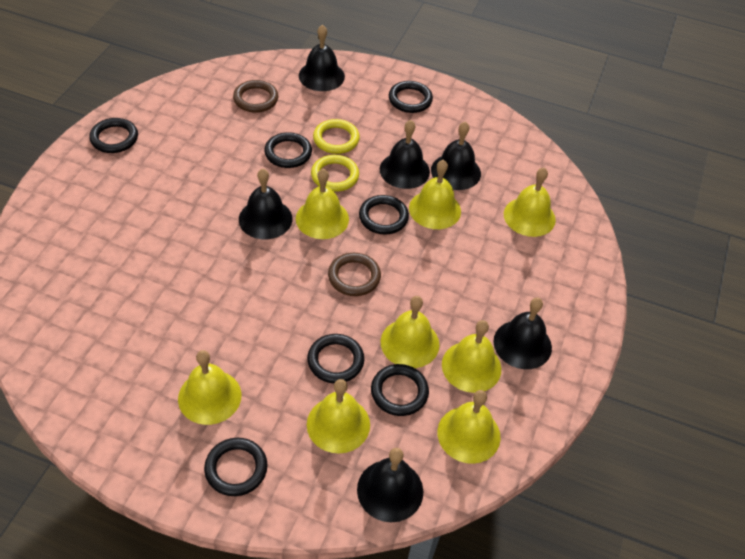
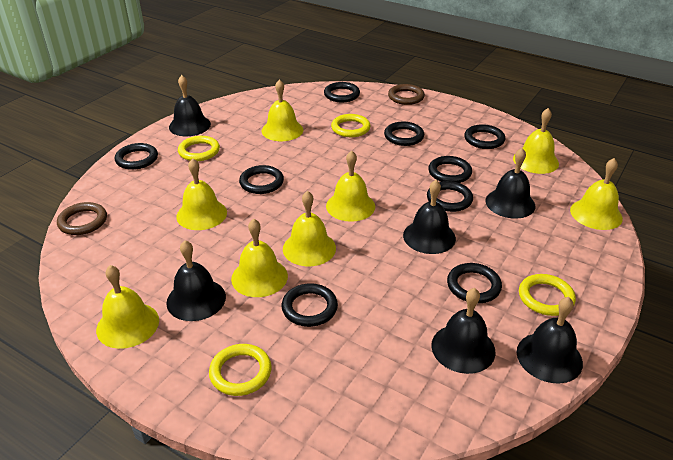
black ring: 7 -> 9
yellow ring: 2 -> 4

